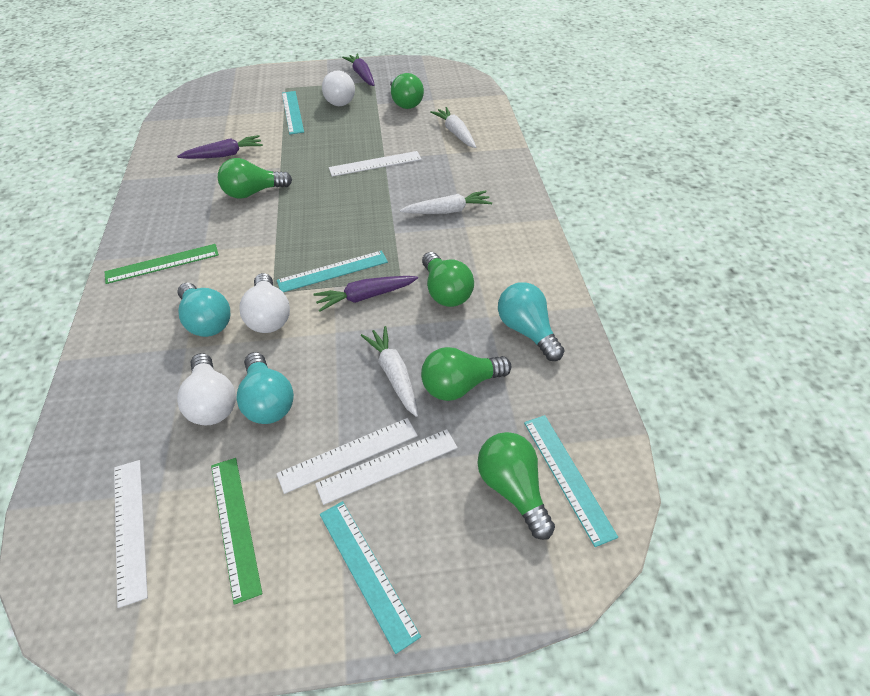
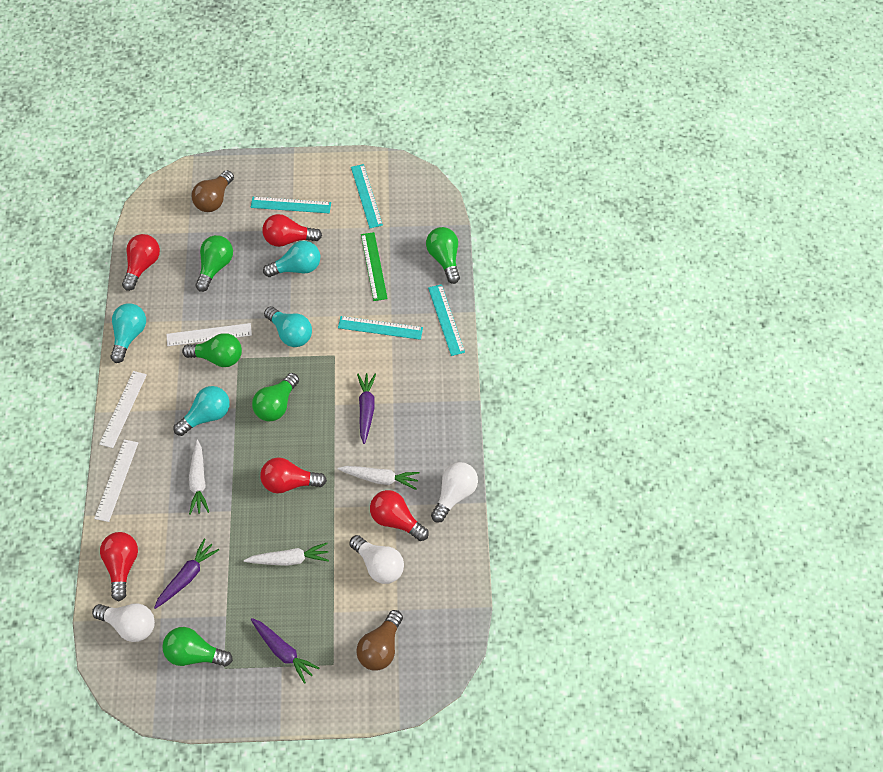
brown light bulb: 0 -> 2
green ruler: 2 -> 1
red light bulb: 0 -> 5
turquoise light bulb: 3 -> 4
white ruler: 4 -> 3

